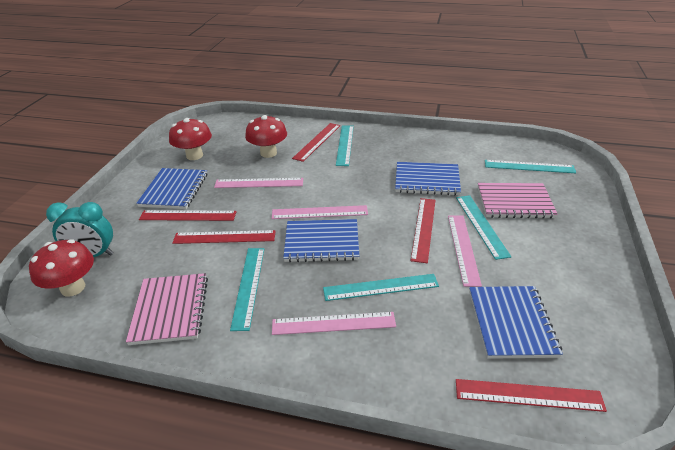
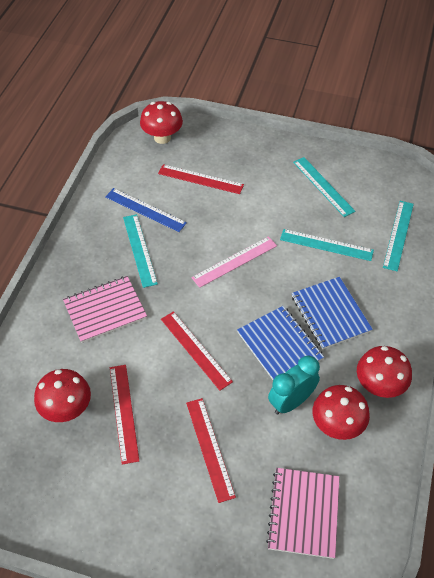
blue notebook: 4 -> 2
blue ruler: 0 -> 1
pink ruler: 4 -> 1
red mushroom: 3 -> 4
red ruler: 5 -> 4
turquoise ruler: 5 -> 4

